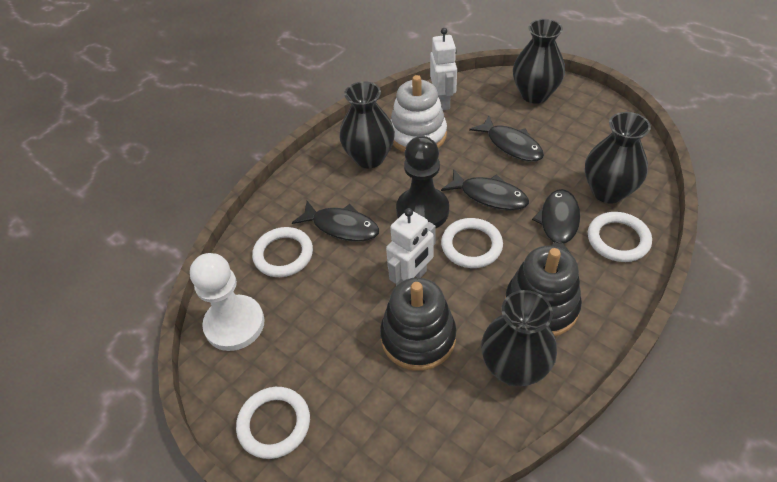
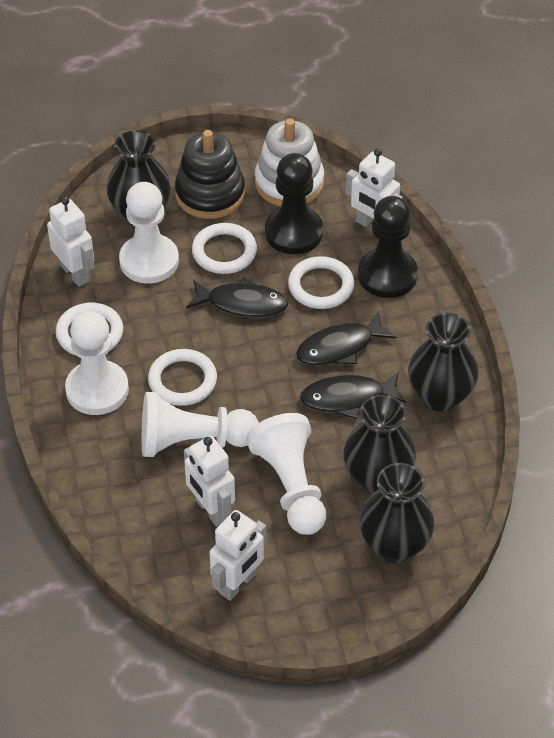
black fish: 4 -> 3
black pawn: 1 -> 2
black stacking toy: 2 -> 1
white pawn: 1 -> 4
white robot: 2 -> 4

